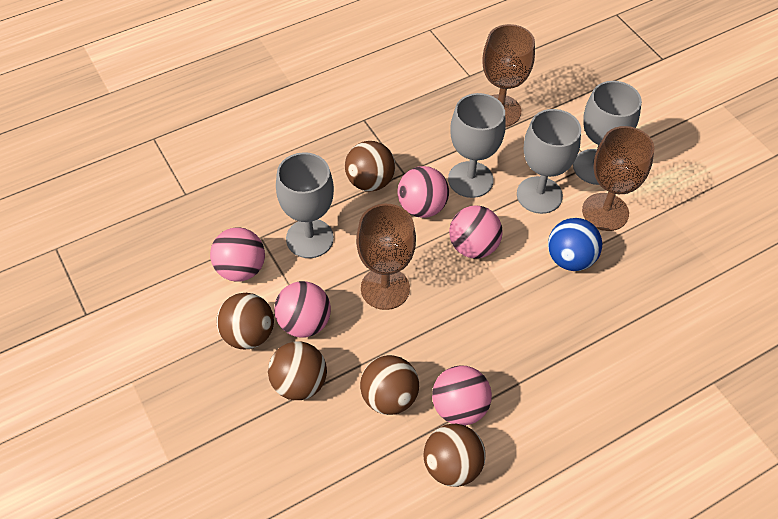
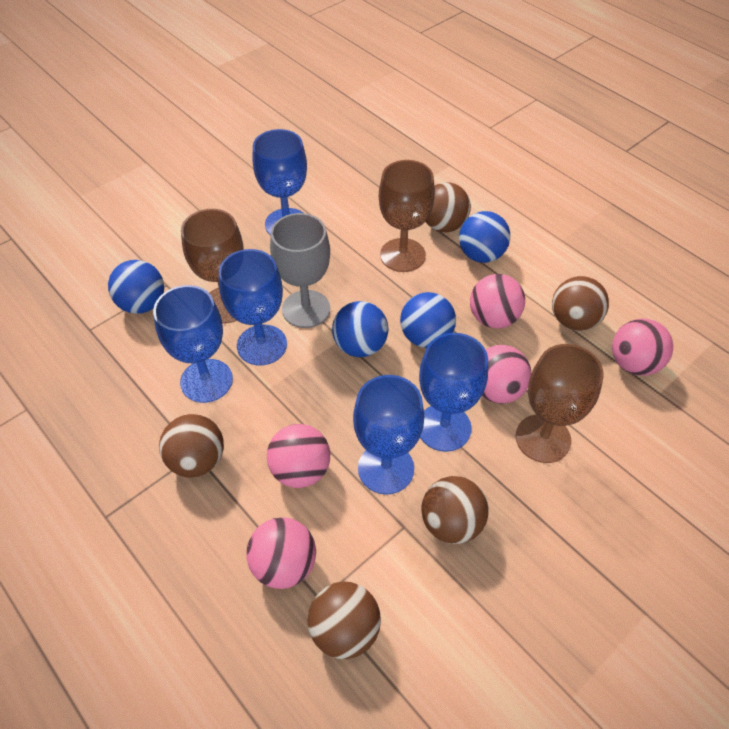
blue ball: 1 -> 4
blue goblet: 0 -> 5
grey goblet: 4 -> 1

